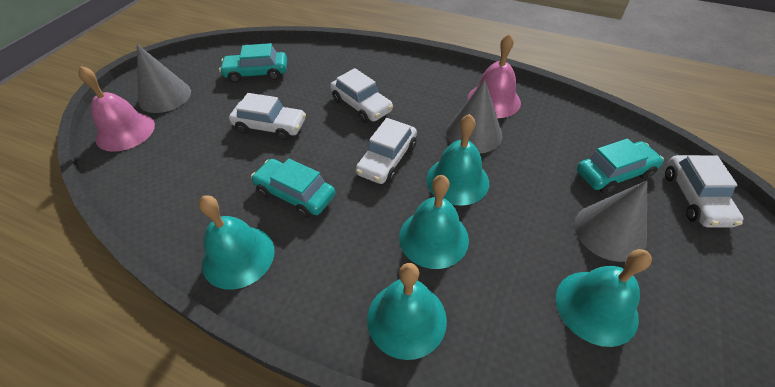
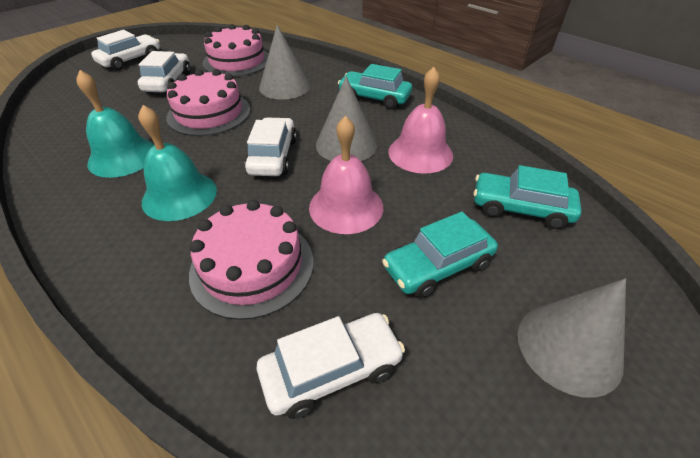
pink cake: 0 -> 3
turquoise bell: 5 -> 2

